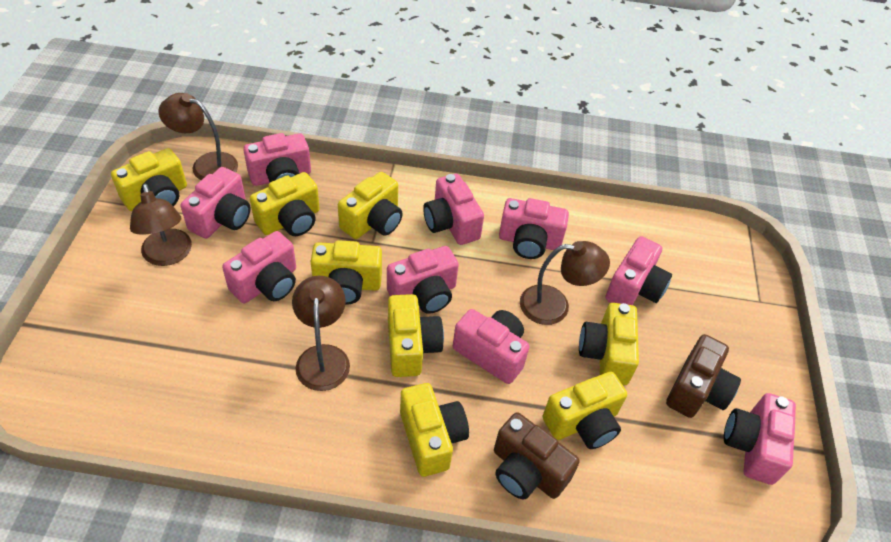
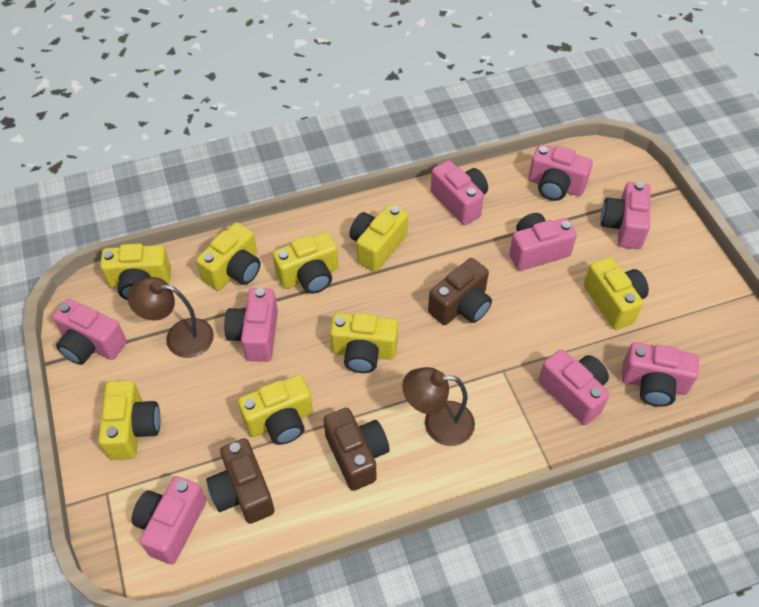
brown camera: 2 -> 3
brown lamp: 4 -> 2

